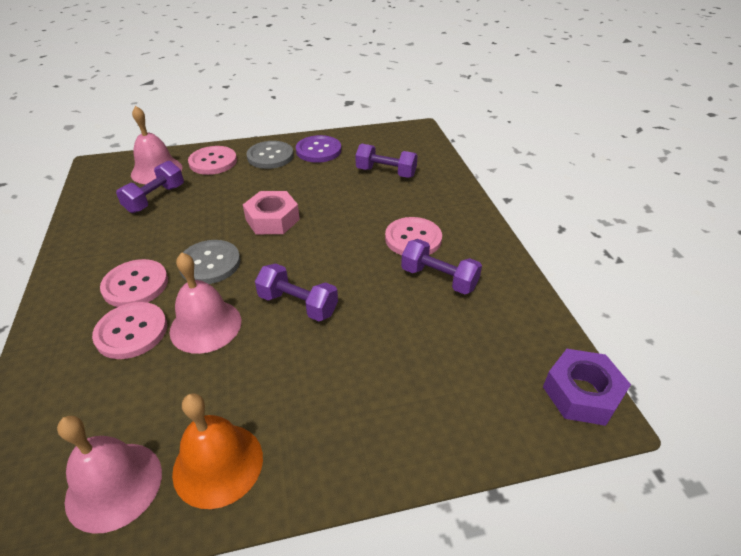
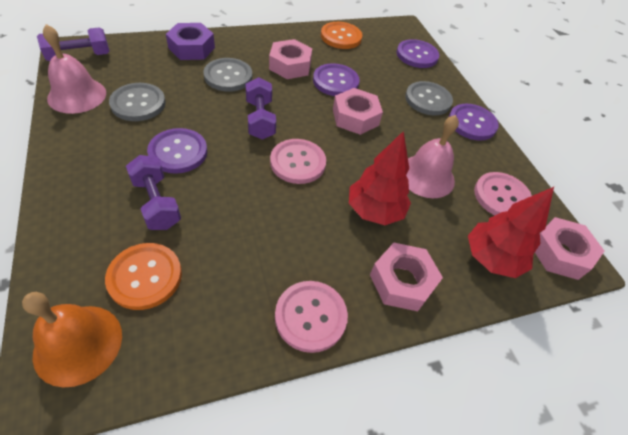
grey button: 2 -> 3
orange button: 0 -> 2
pink bell: 3 -> 2
pink button: 4 -> 3
pink nut: 1 -> 4
purple button: 1 -> 4
purple dumbbell: 4 -> 3
red tree: 0 -> 2

